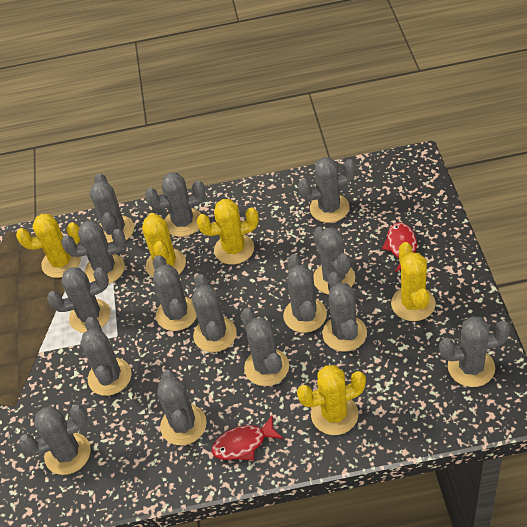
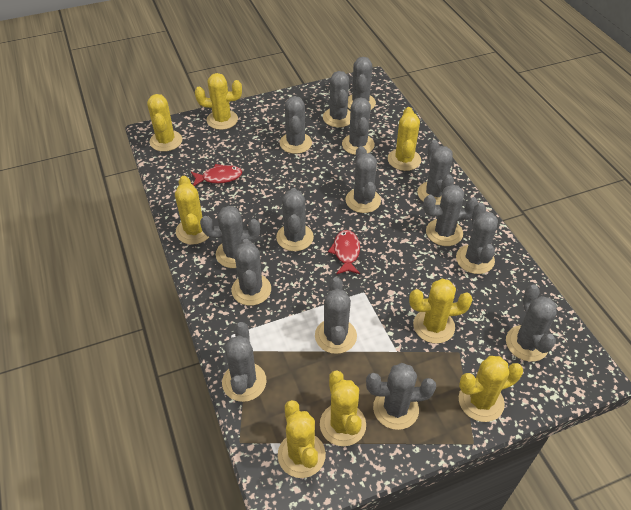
yellow cactus: 5 -> 8

